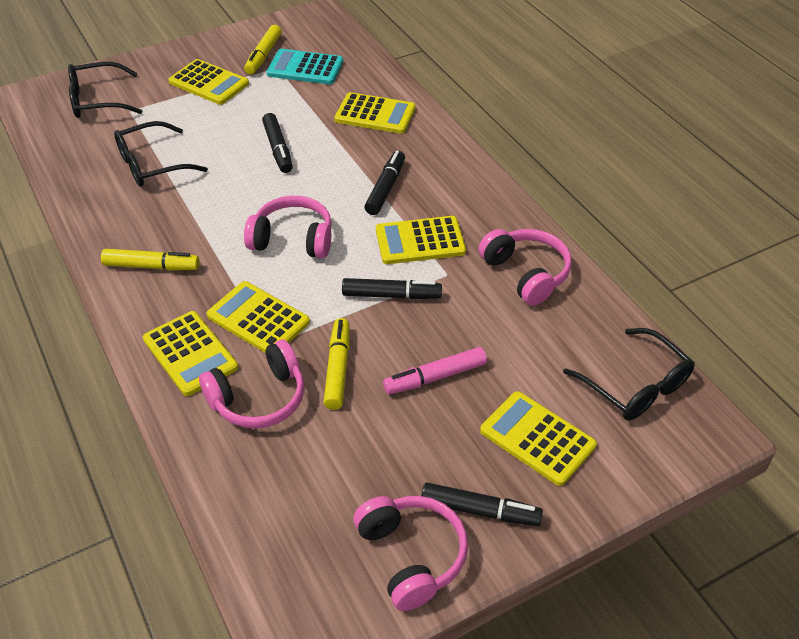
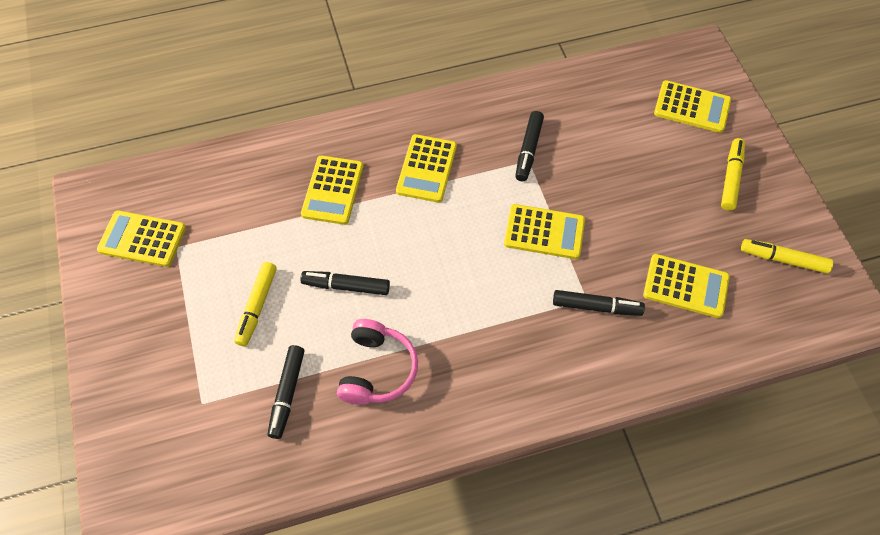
black glasses: 3 -> 0
pink headphones: 4 -> 1
pink marker: 1 -> 0
turquoise calculator: 1 -> 0

